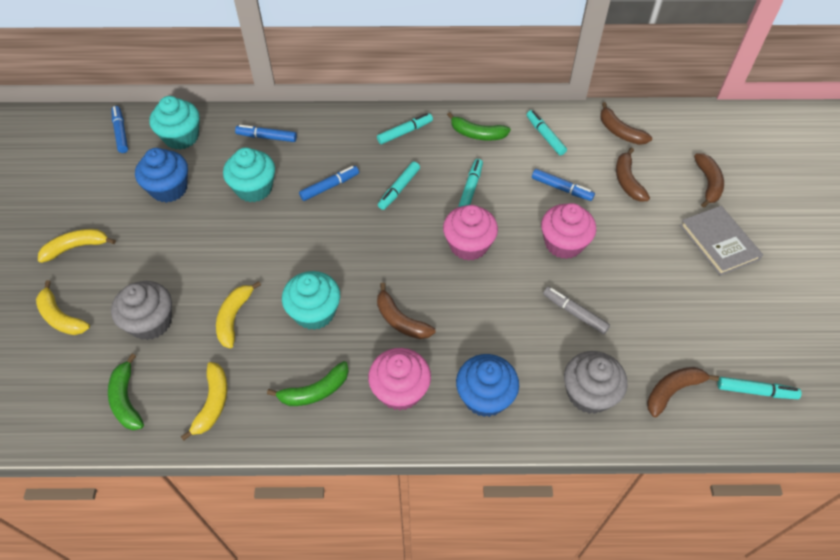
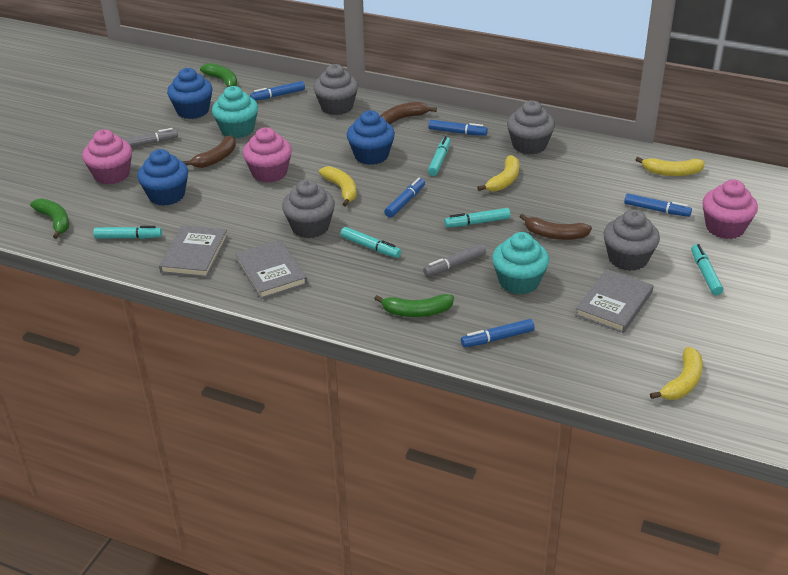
blue cupcake: 2 -> 3
blue marker: 4 -> 5
brown banana: 5 -> 3
grey book: 1 -> 3
grey cupcake: 2 -> 4
grey marker: 1 -> 2
turquoise cupcake: 3 -> 2

